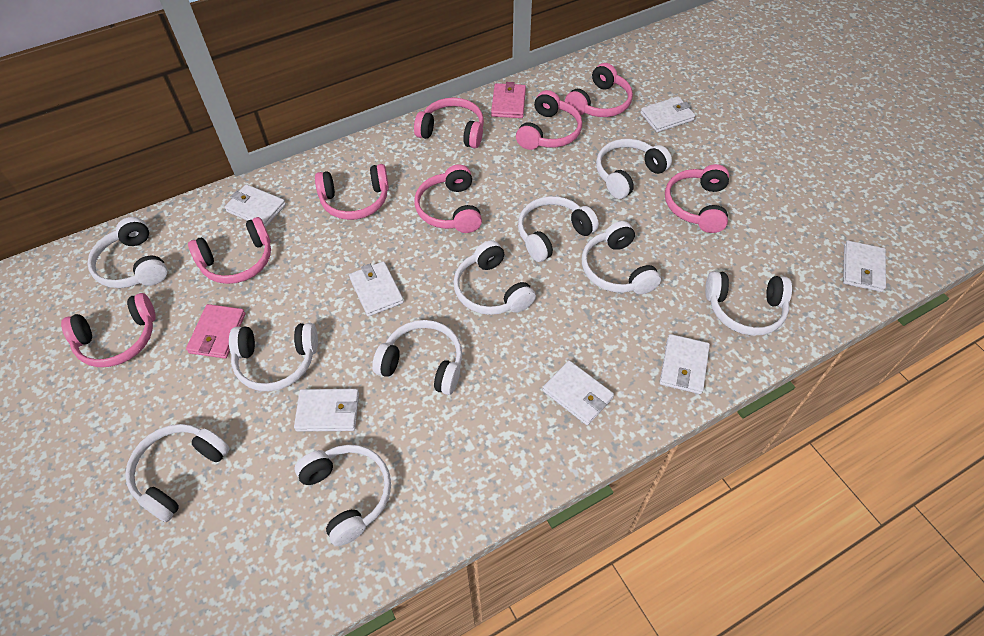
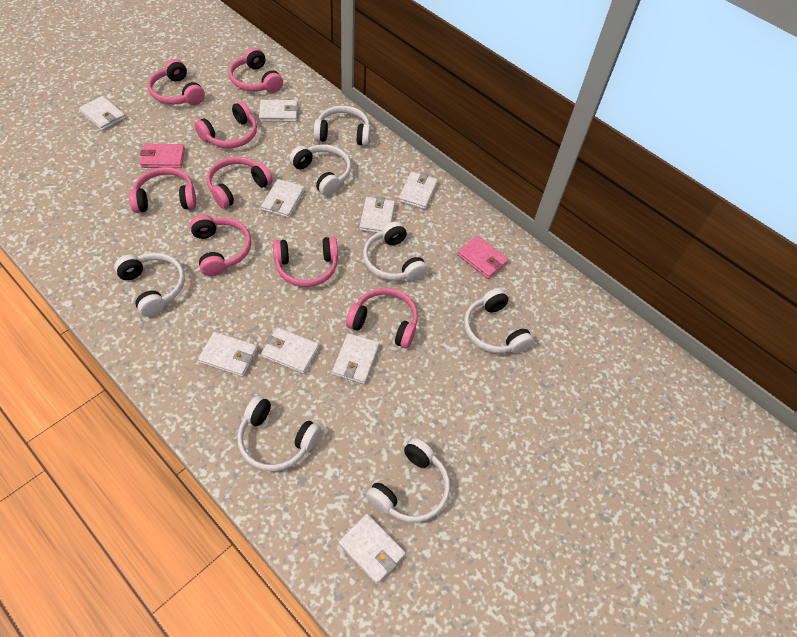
white headphones: 10 -> 7
white wallet: 7 -> 9

